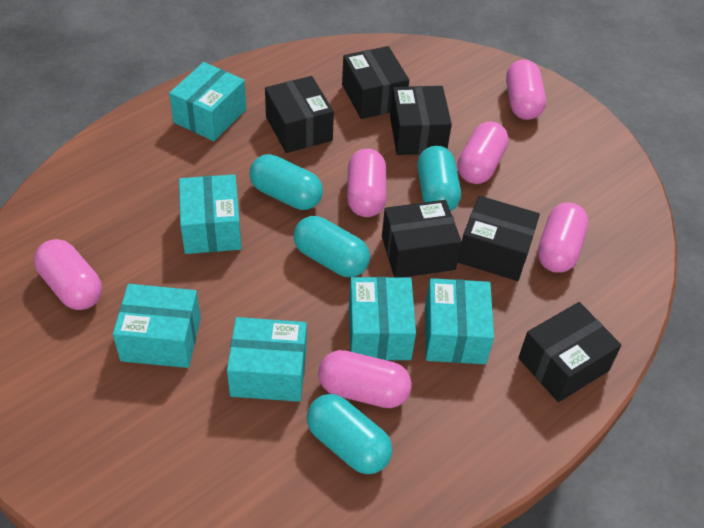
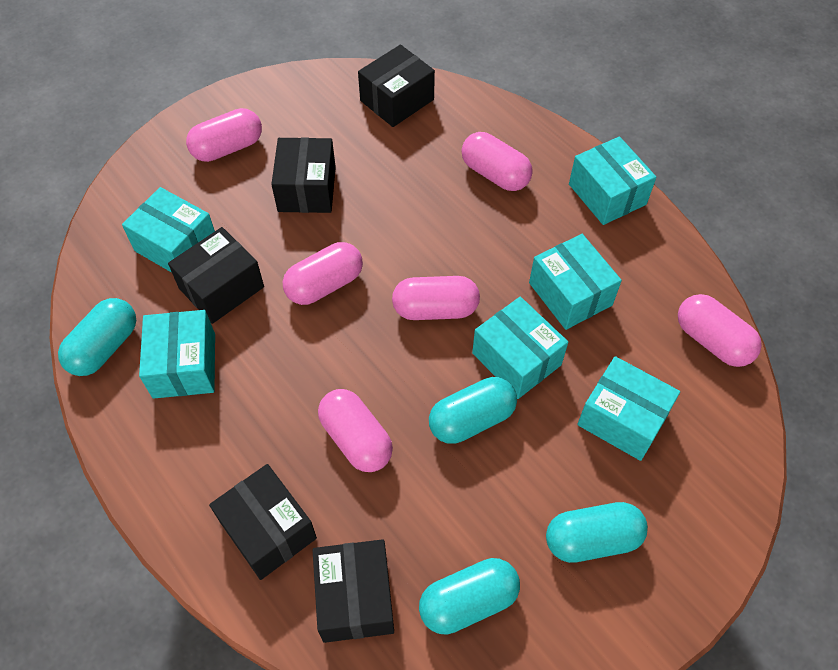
black box: 6 -> 5

